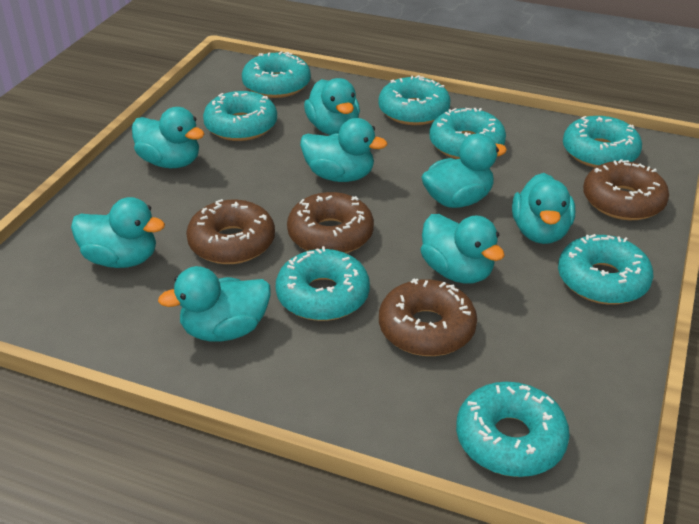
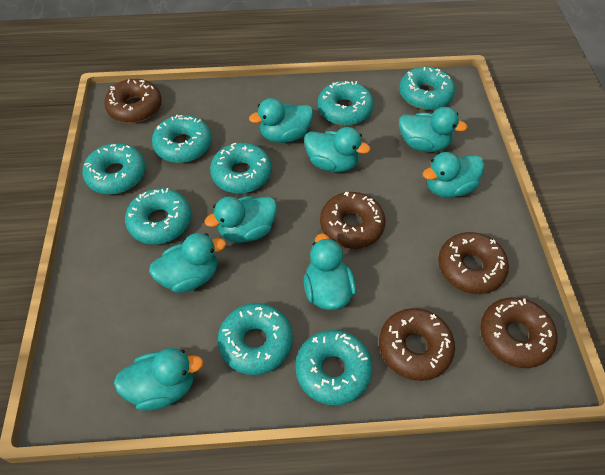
brown donut: 4 -> 5

